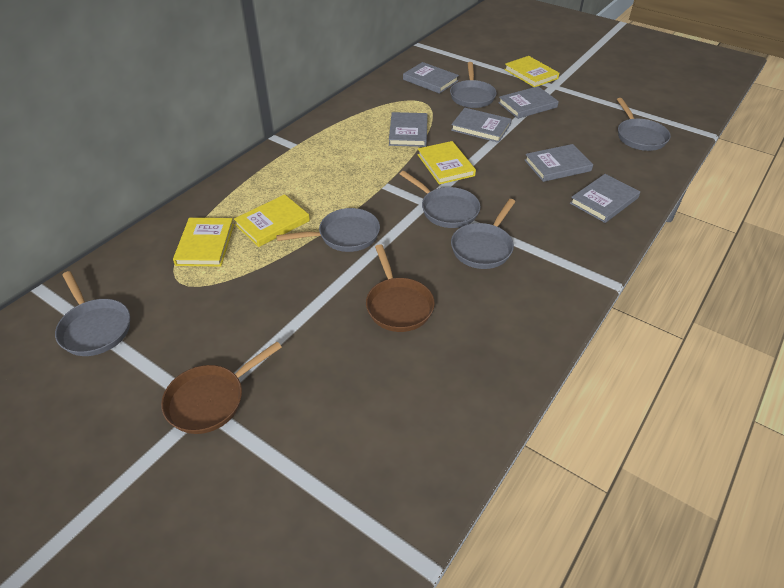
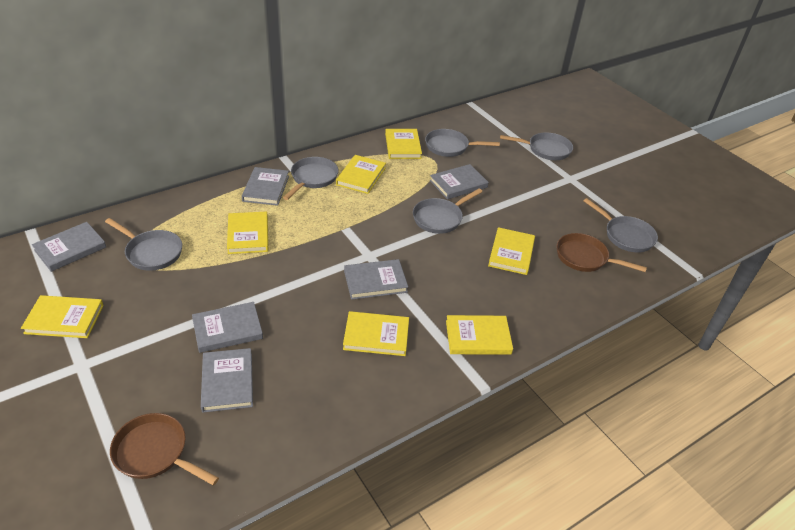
yellow book: 4 -> 7

